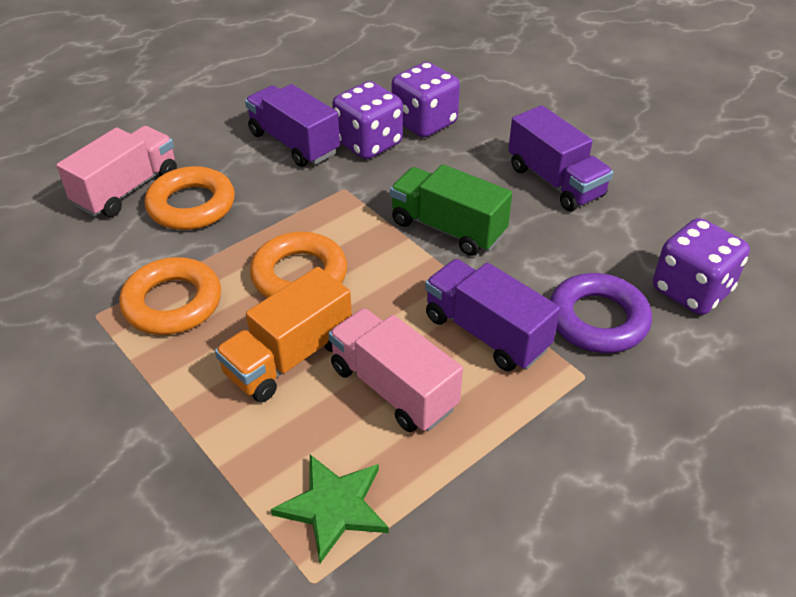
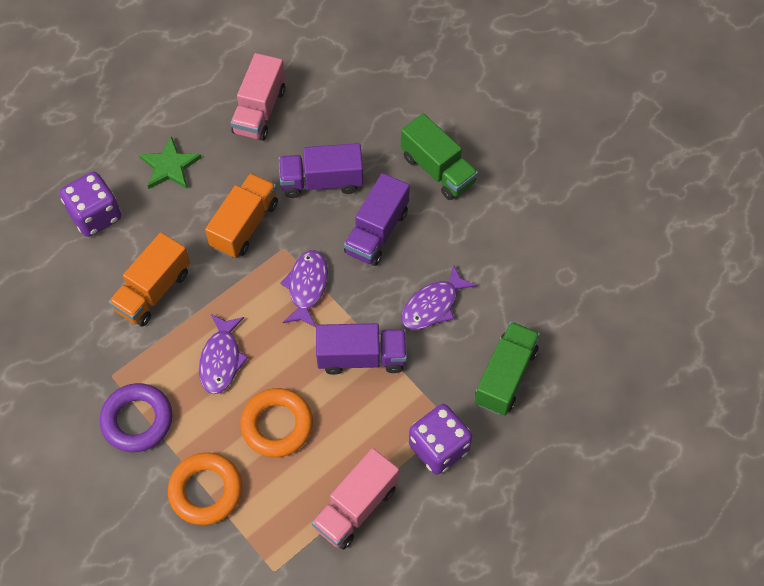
green truck: 1 -> 2
orange ring: 3 -> 2
orange truck: 1 -> 2
purple dice: 3 -> 2
purple fish: 0 -> 3

